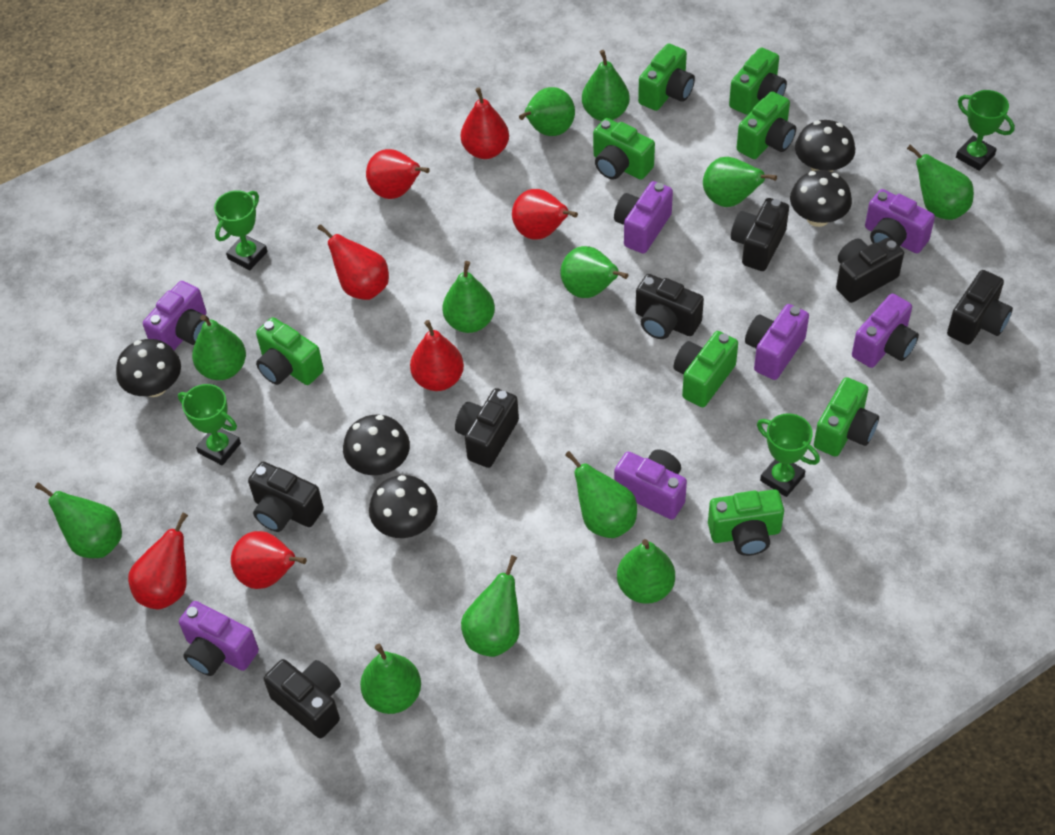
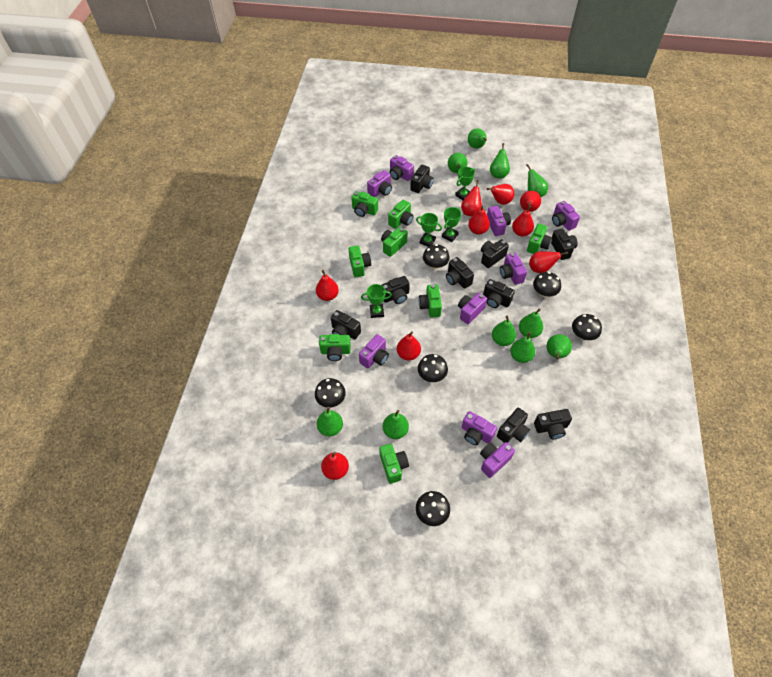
black camera: 7 -> 9
black mushroom: 5 -> 6
green pear: 12 -> 10
purple camera: 7 -> 9
red pear: 7 -> 9

